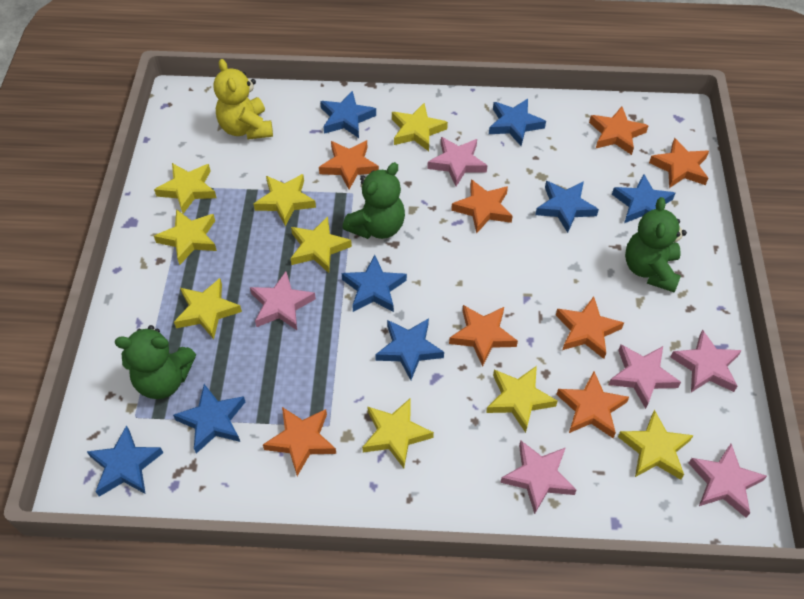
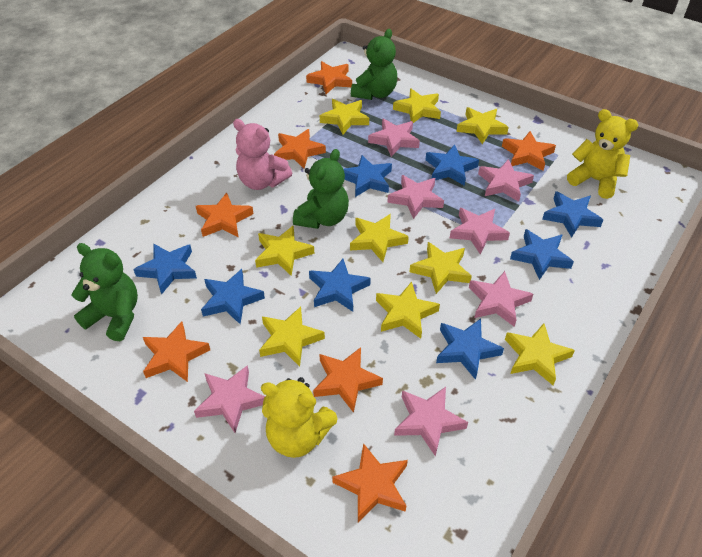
orange star: 8 -> 7
pink star: 6 -> 7
pink teddy bear: 0 -> 1
yellow teddy bear: 1 -> 2

